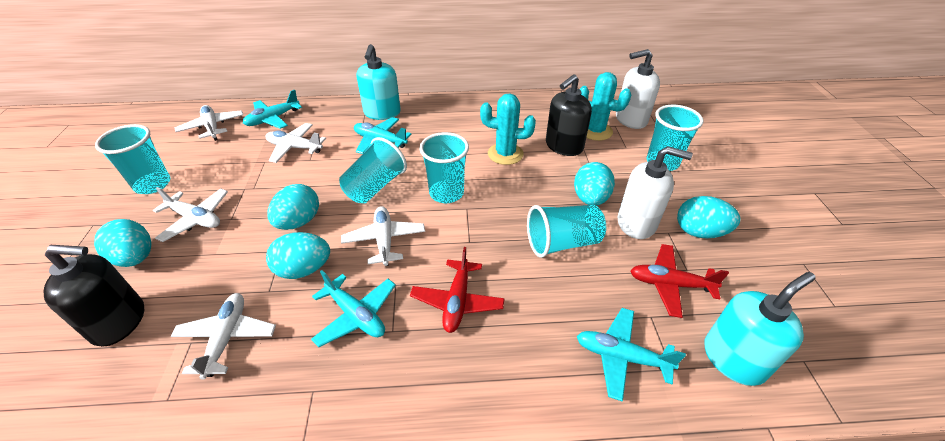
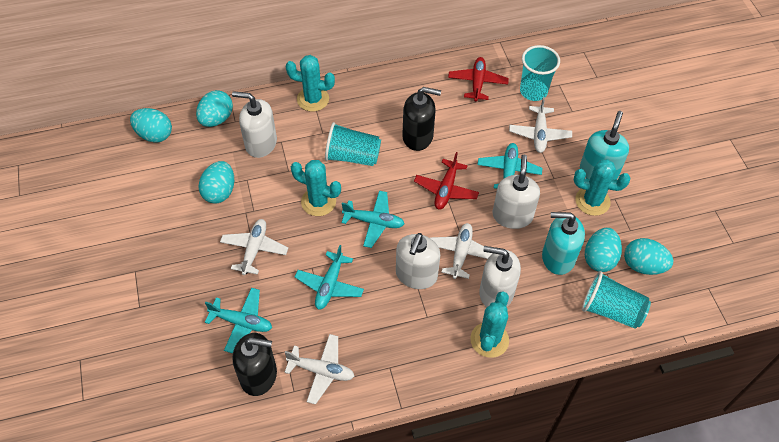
turquoise cactus: 2 -> 4
turquoise cup: 5 -> 3
white plane: 5 -> 4
white soap dispenser: 2 -> 4

